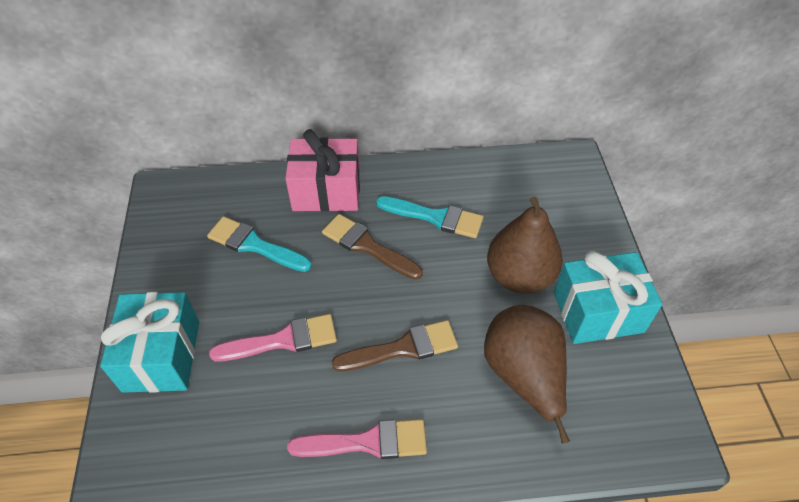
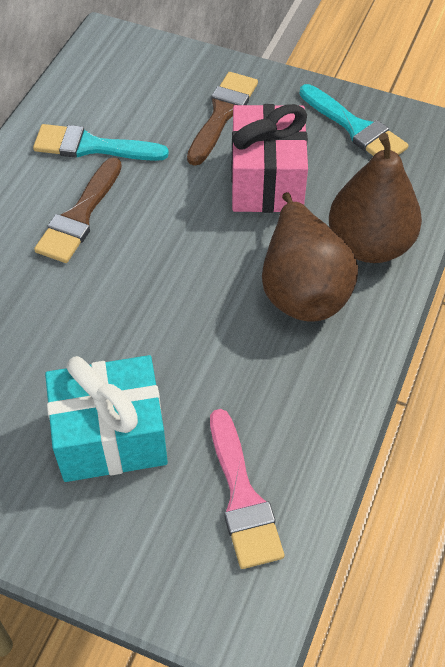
pink brush: 2 -> 1
turquoise gift: 2 -> 1

